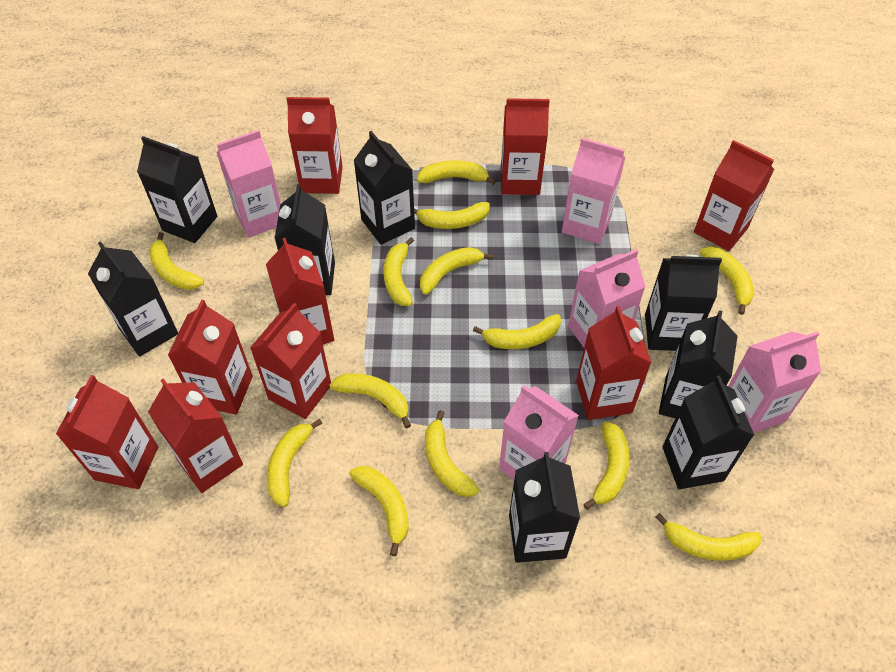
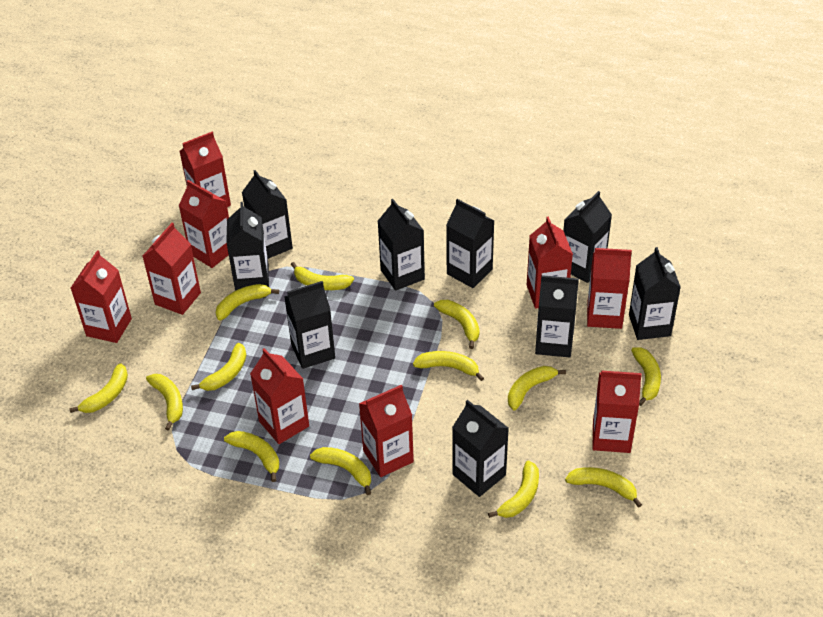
black carton: 8 -> 9
pink carton: 5 -> 0

